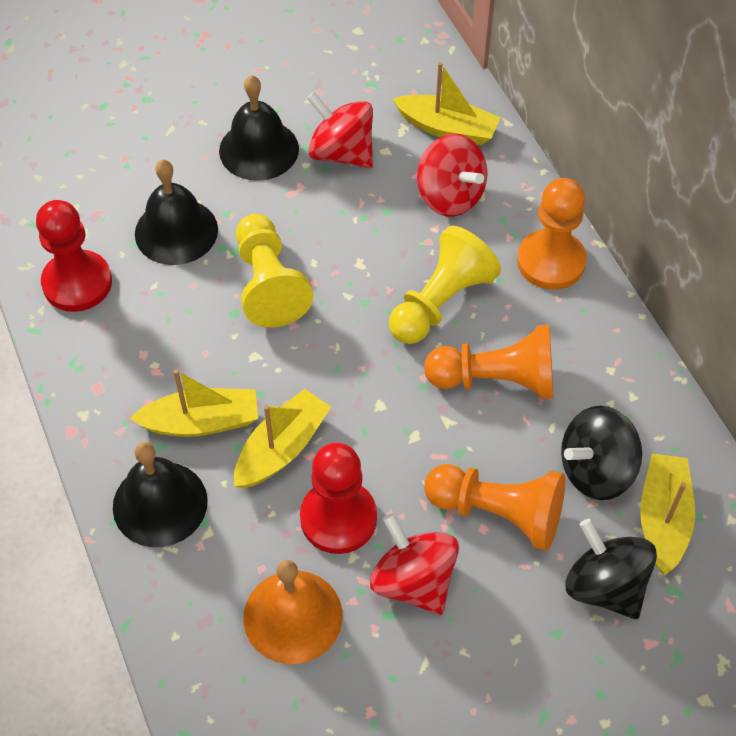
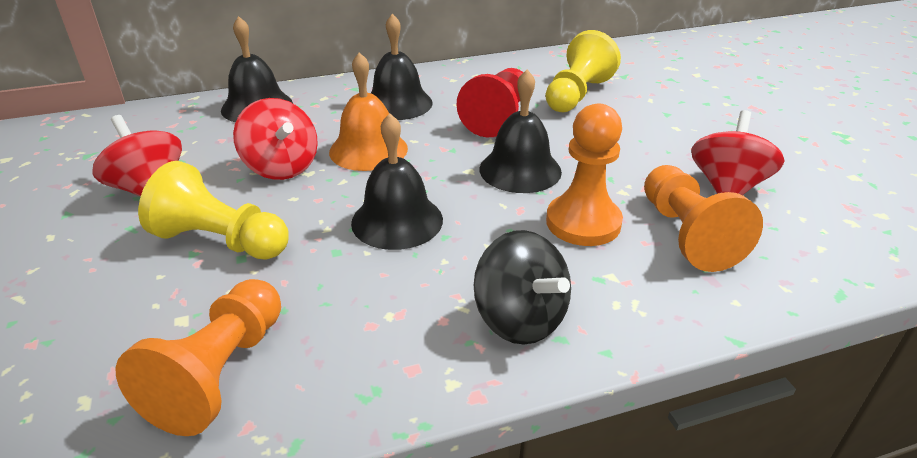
black bell: 3 -> 4
black spinning top: 2 -> 1
red pawn: 2 -> 1
yellow boat: 4 -> 0

